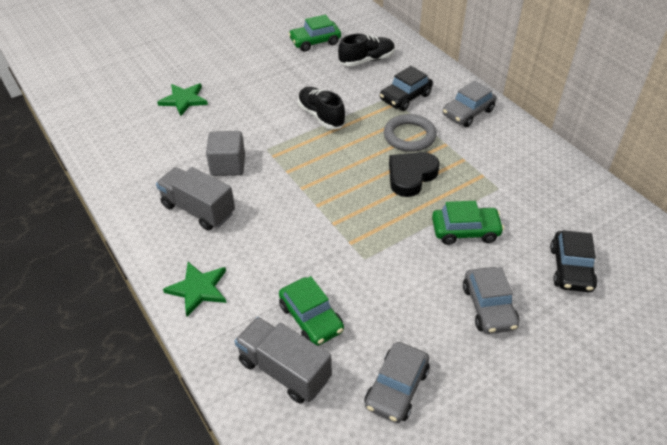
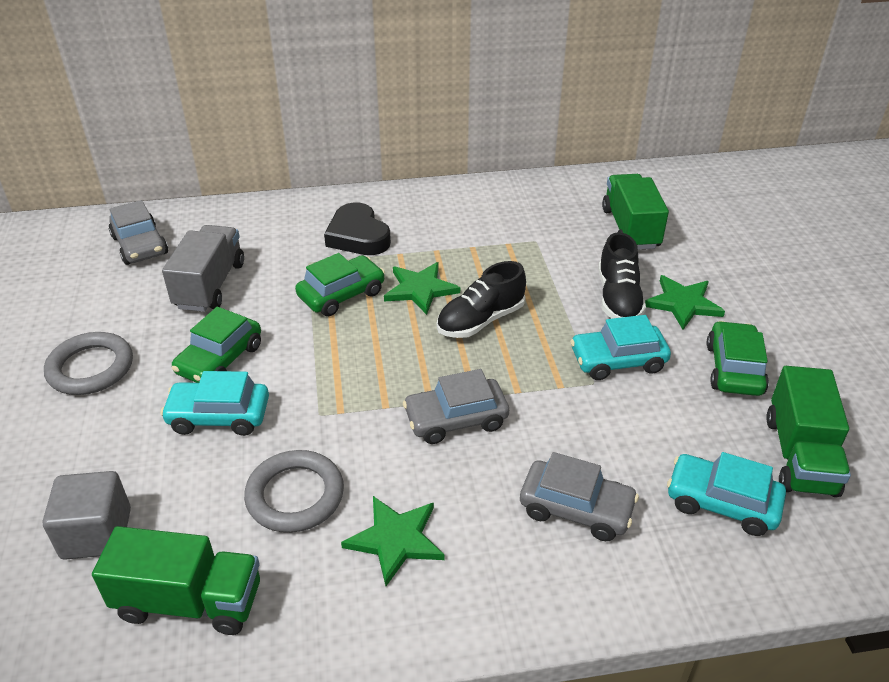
black car: 2 -> 0
green star: 2 -> 3
green truck: 0 -> 3
grey ring: 1 -> 2
grey truck: 2 -> 1
turquoise car: 0 -> 3

